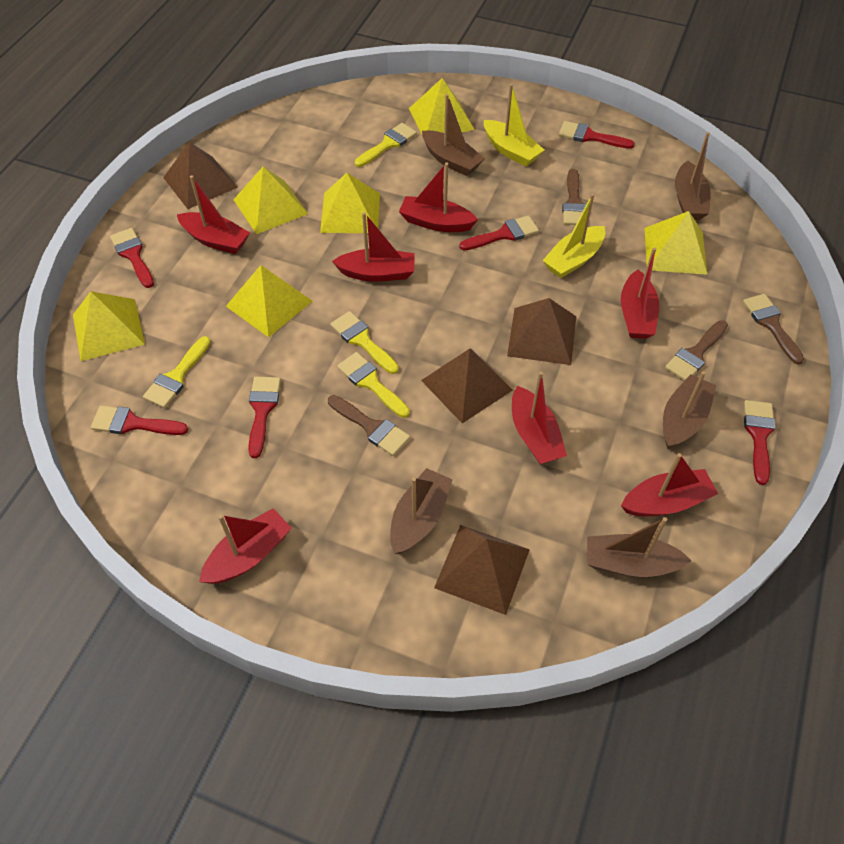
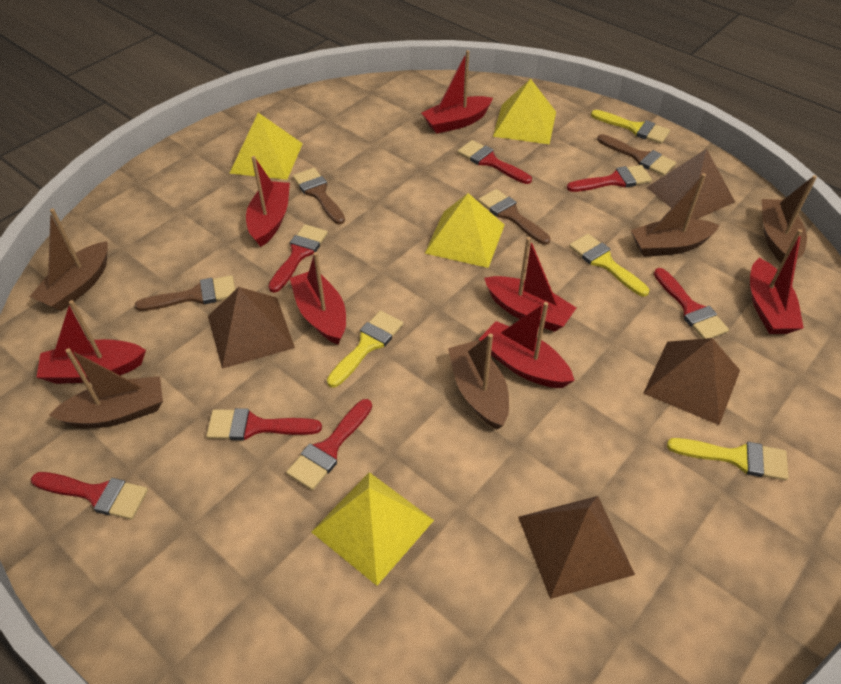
red brush: 6 -> 7
yellow boat: 2 -> 0
yellow pyramid: 6 -> 4

